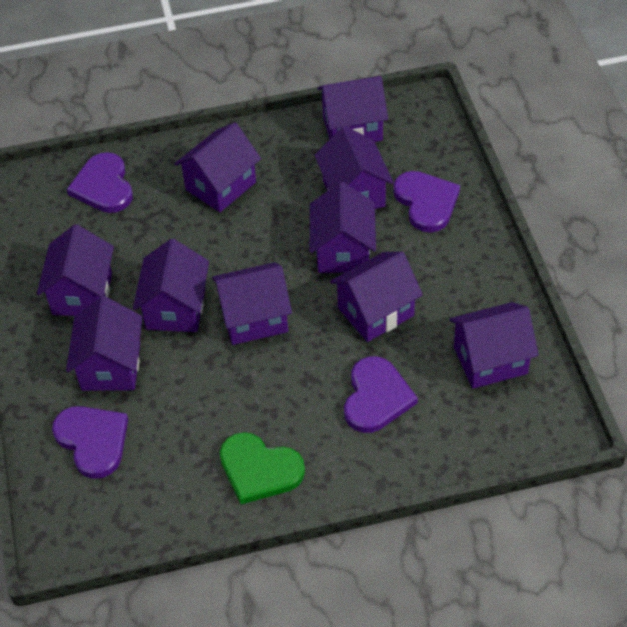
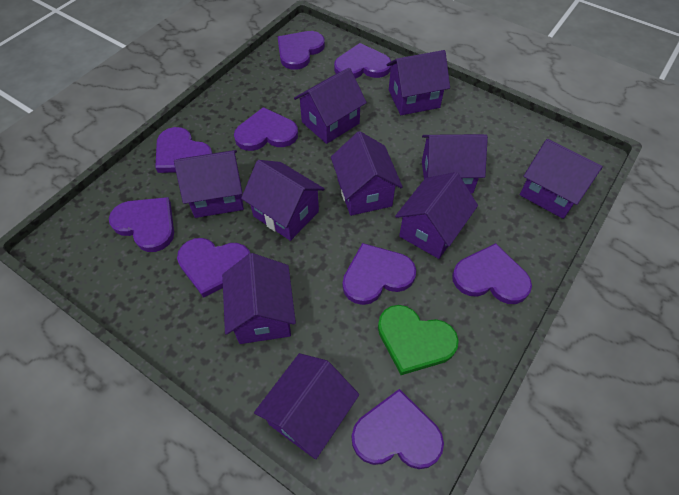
purple heart: 4 -> 9

